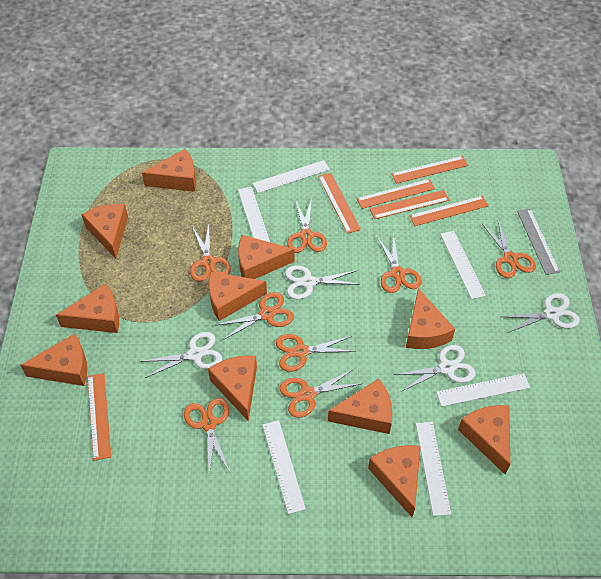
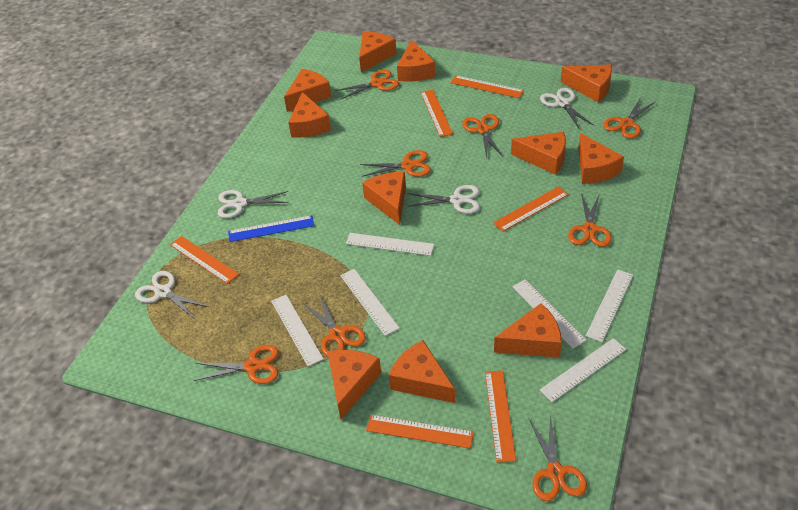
blue ruler: 0 -> 1
grey ruler: 1 -> 0

